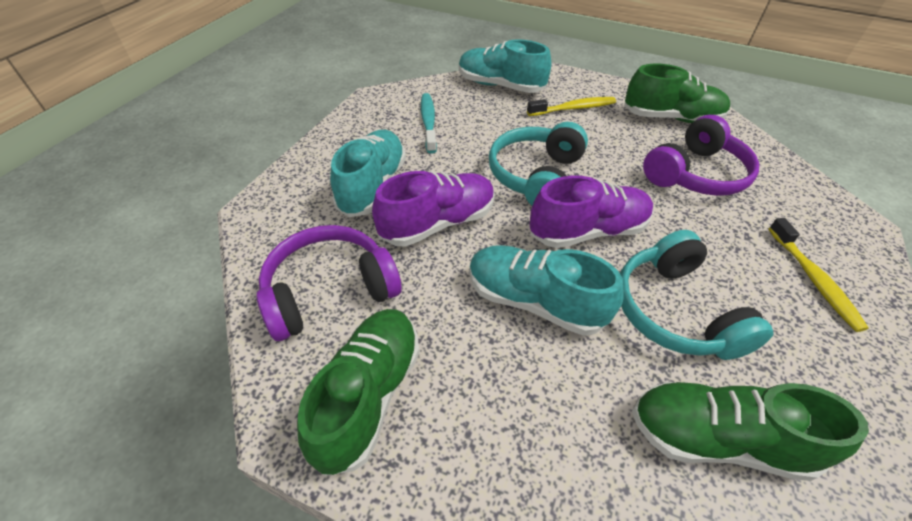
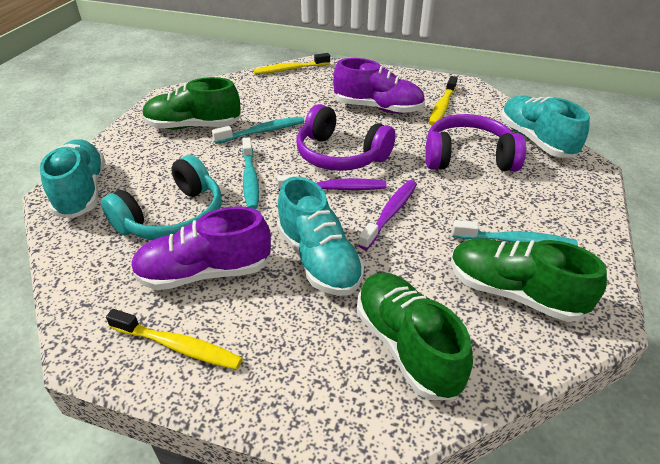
purple toothbrush: 0 -> 2
turquoise headphones: 2 -> 1
turquoise toothbrush: 1 -> 3
yellow toothbrush: 2 -> 3

